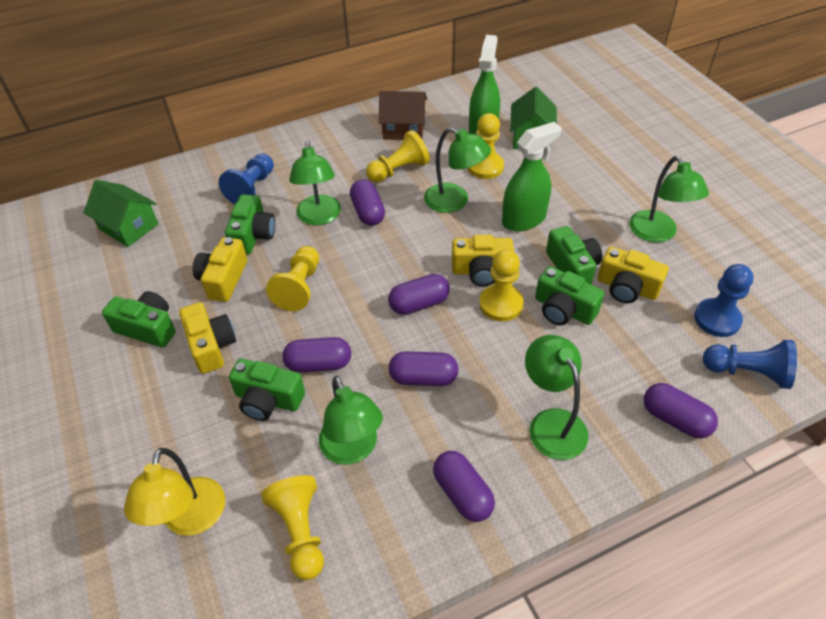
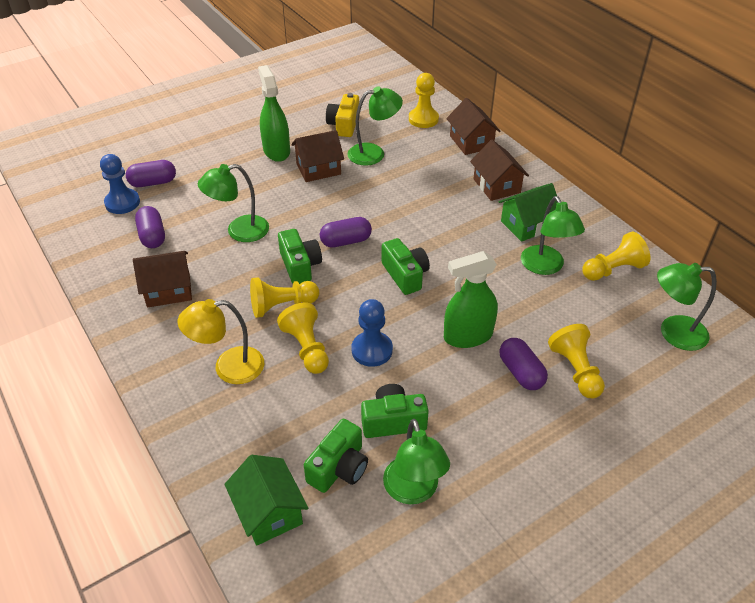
blue pawn: 3 -> 2
brown house: 1 -> 4
green camera: 5 -> 4
purple capsule: 6 -> 4
yellow camera: 4 -> 1

